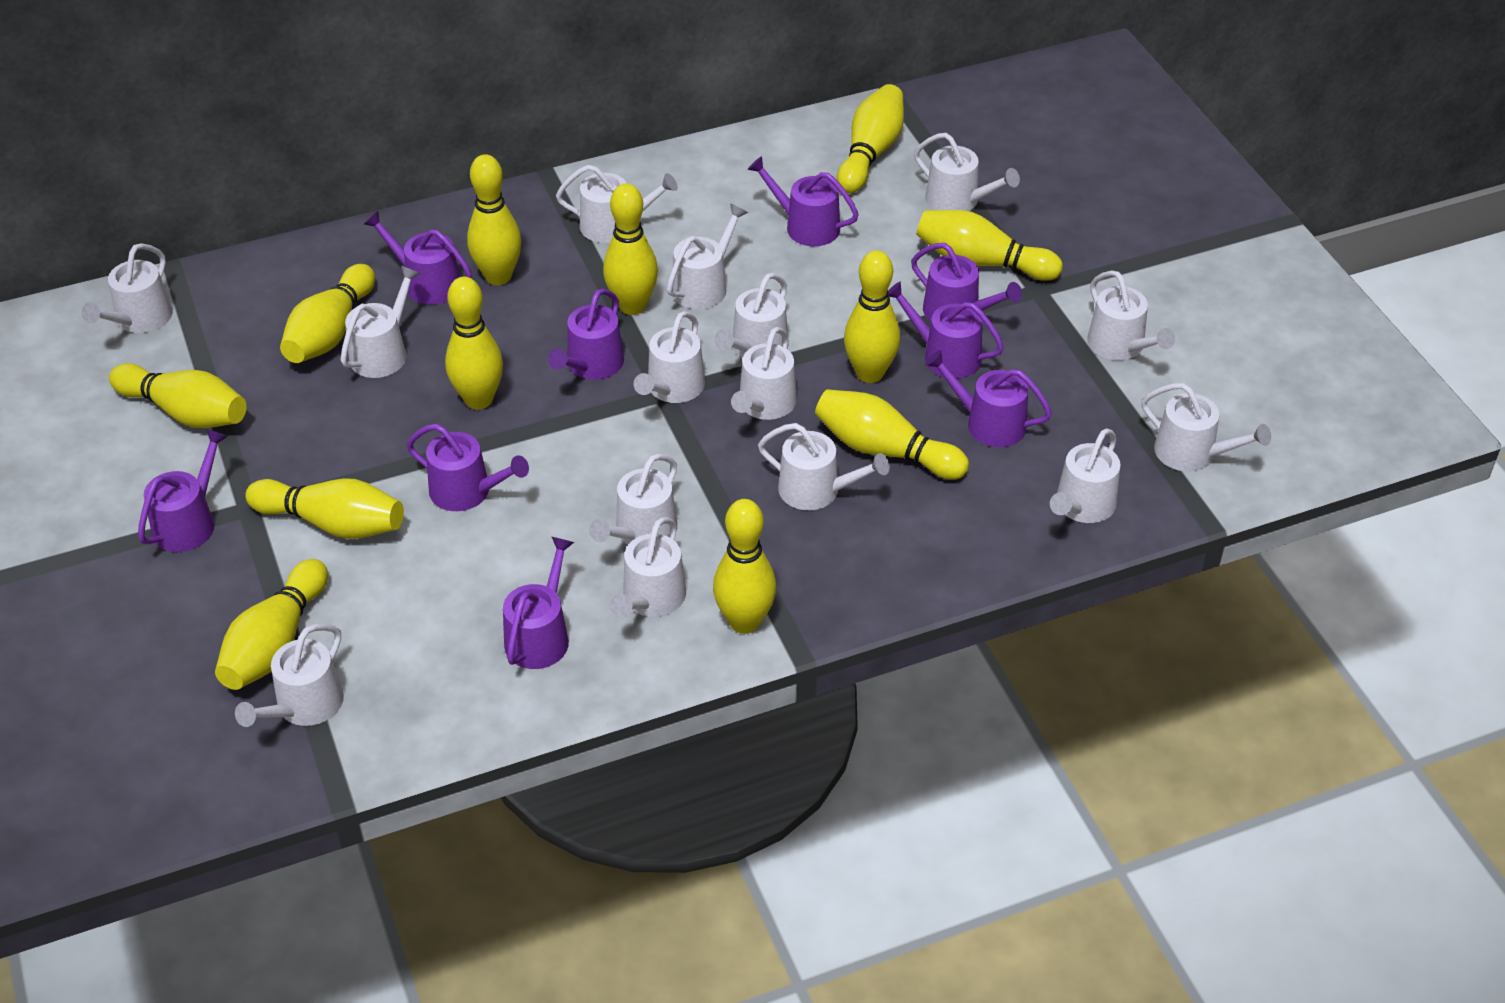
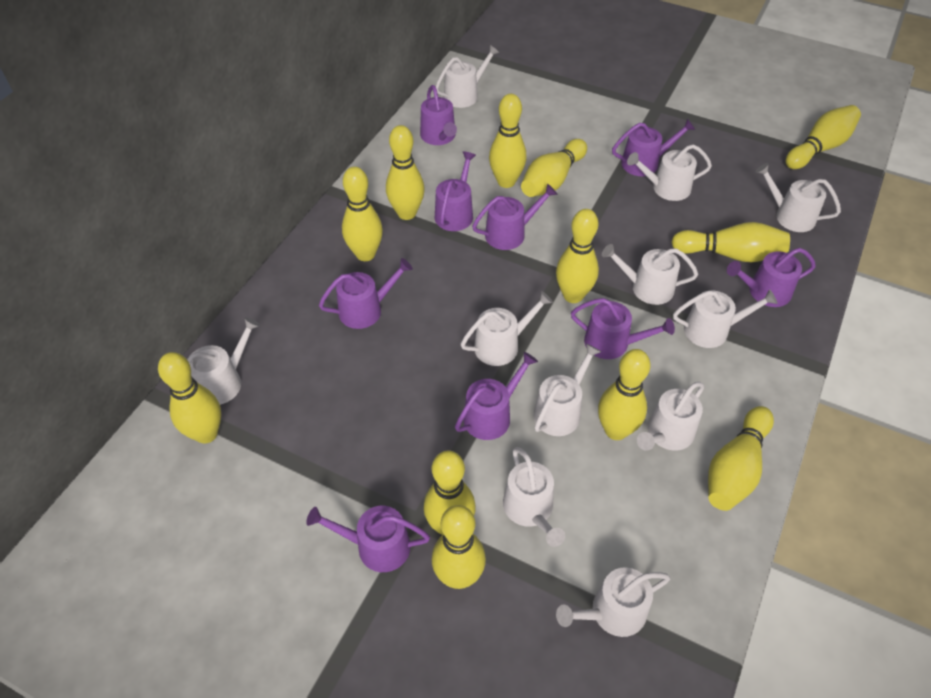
white watering can: 15 -> 11

